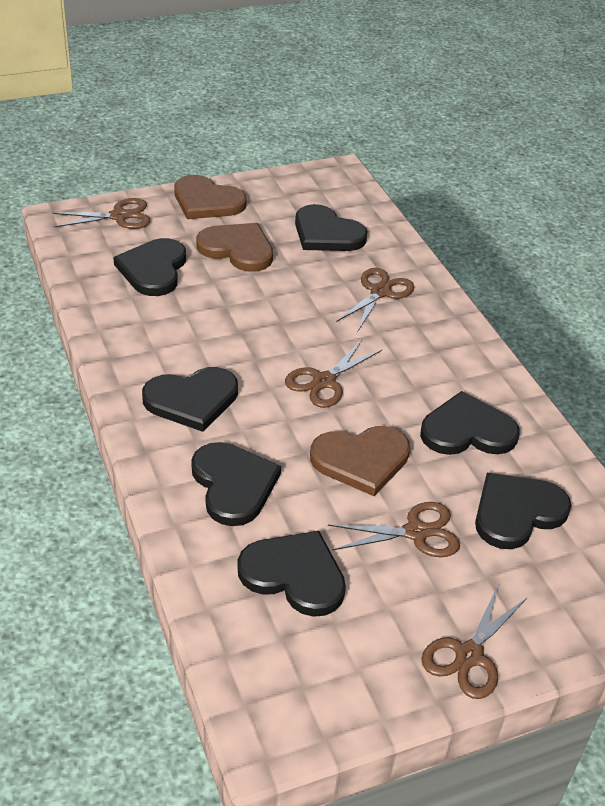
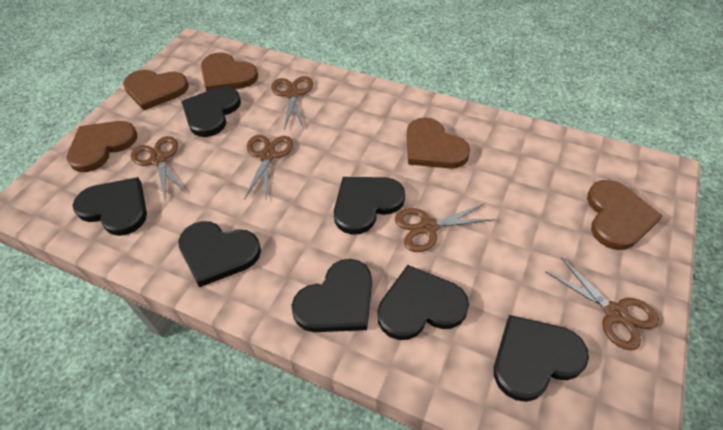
brown heart: 3 -> 5

